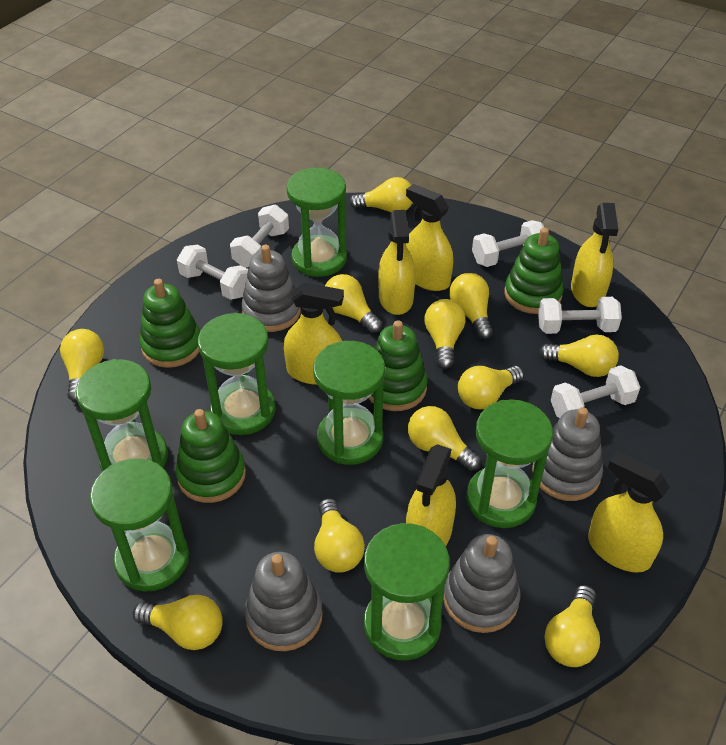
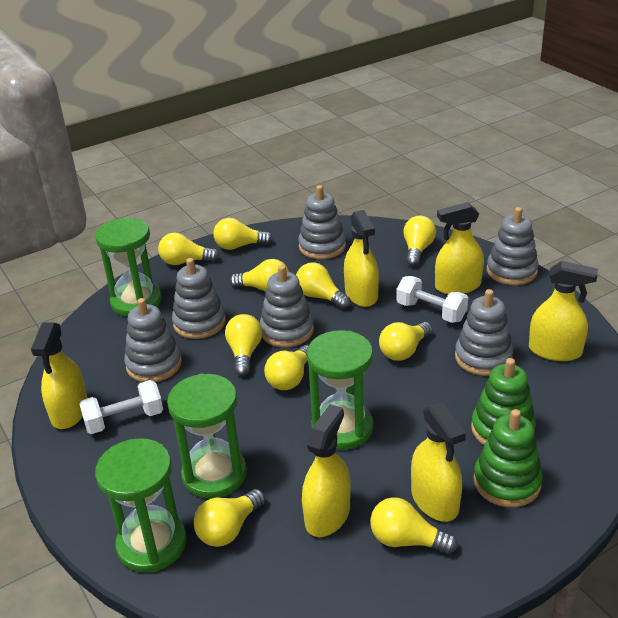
green hourglass: 7 -> 4
green stacking toy: 4 -> 2
grey stacking toy: 4 -> 6
white dumbbell: 5 -> 2
yellow light bulb: 11 -> 10

